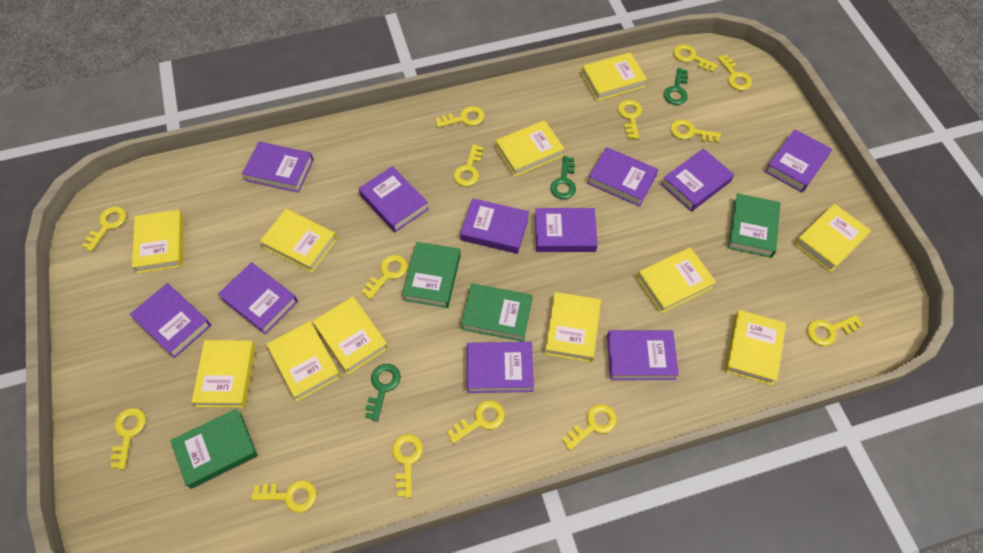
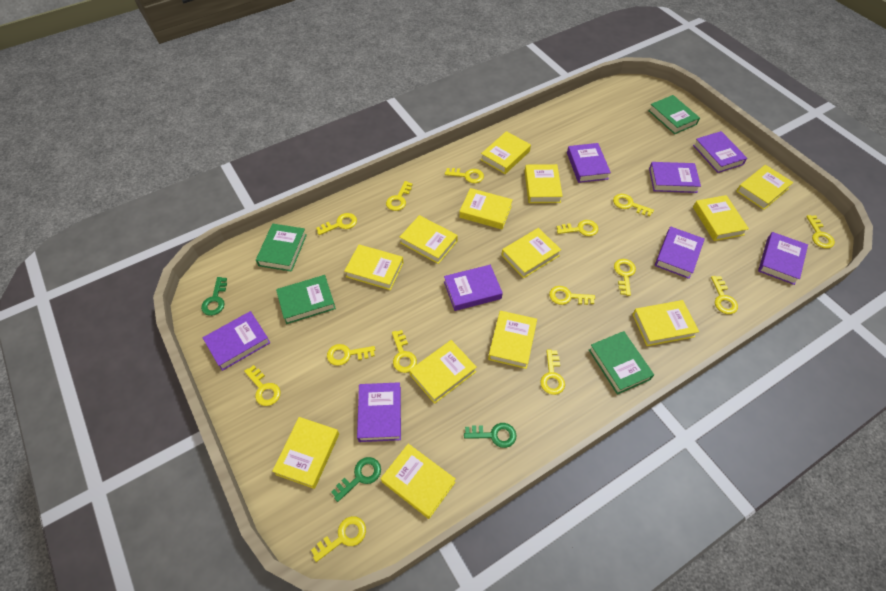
purple book: 11 -> 8
yellow book: 11 -> 13

